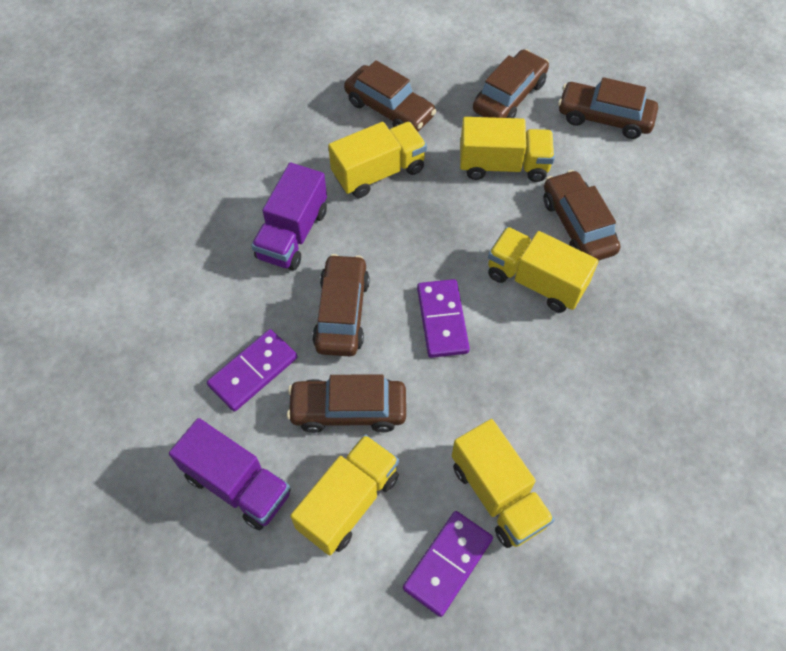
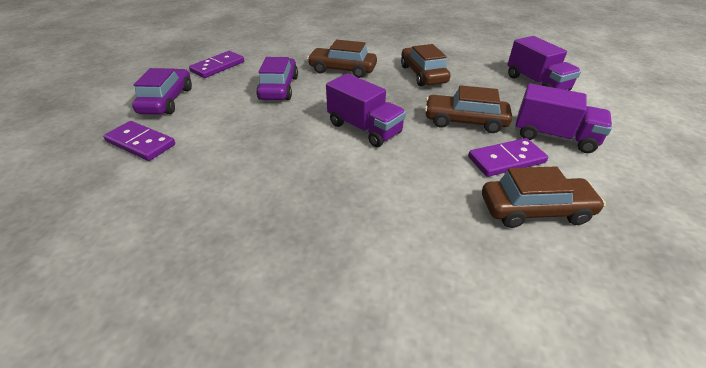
brown car: 6 -> 4
purple car: 0 -> 2
purple truck: 2 -> 3
yellow truck: 5 -> 0

